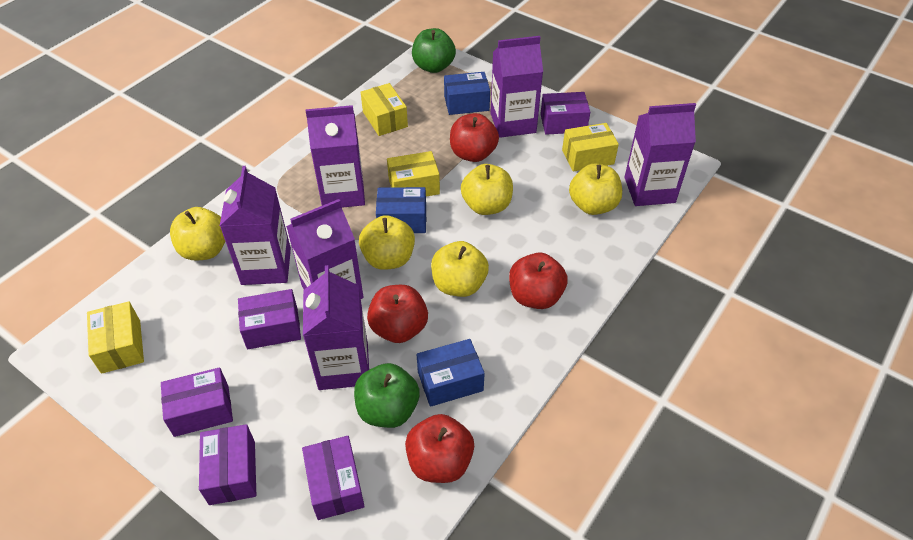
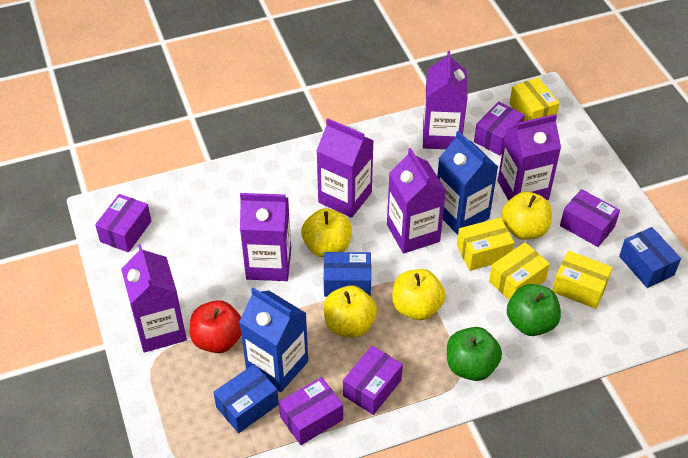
blue carton: 0 -> 2
red apple: 4 -> 1
yellow apple: 5 -> 4

